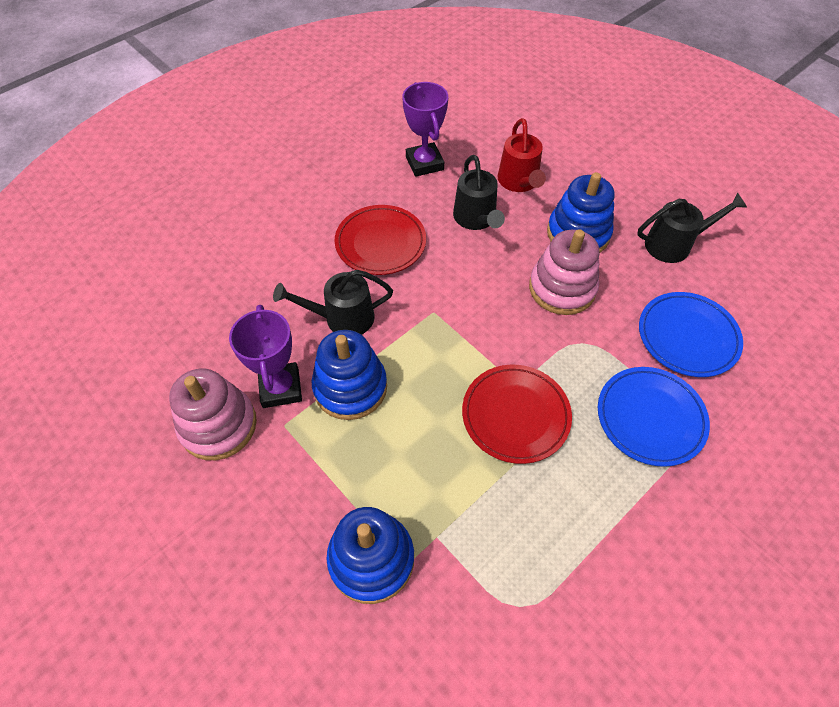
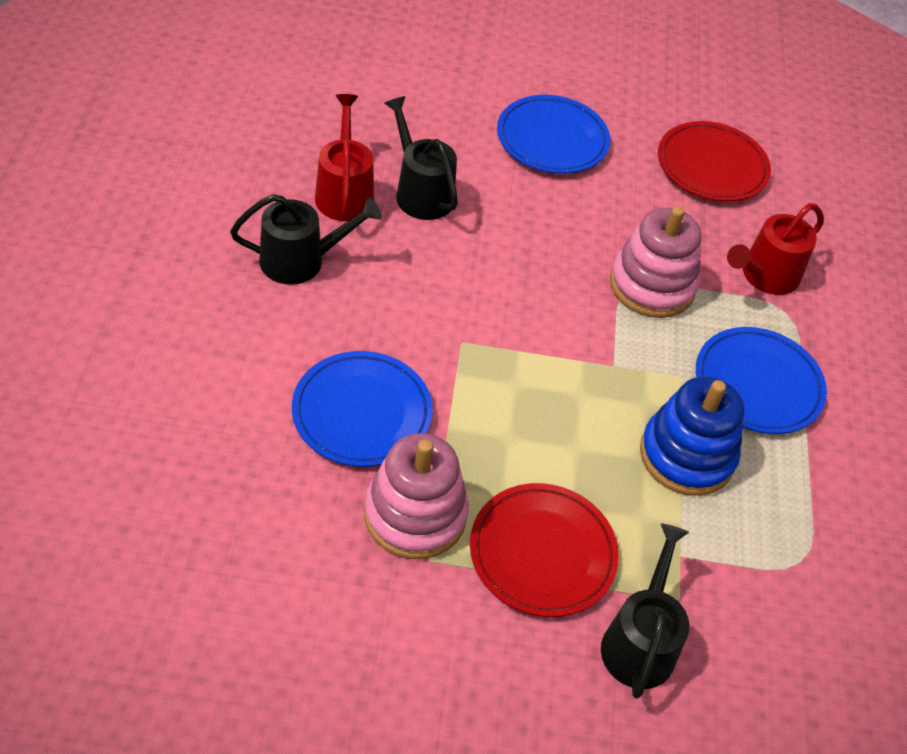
blue plate: 2 -> 3
blue stacking toy: 3 -> 1
purple trophy: 2 -> 0
red watering can: 1 -> 2

